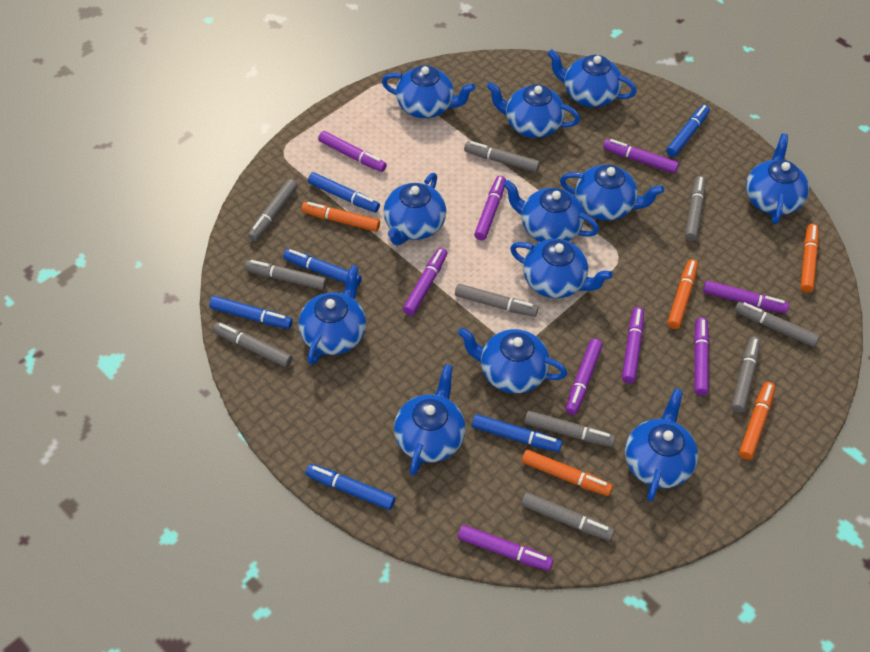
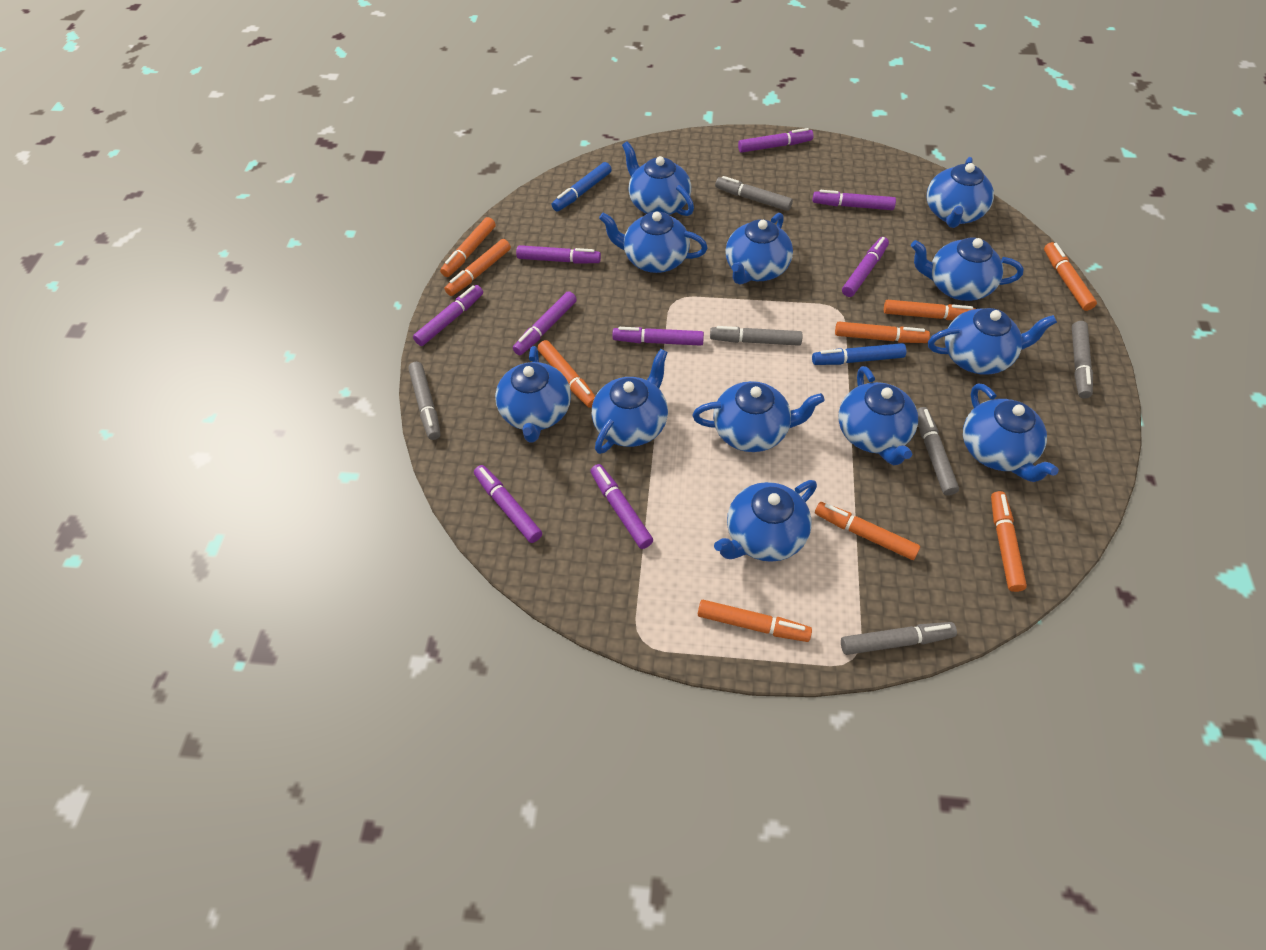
blue marker: 6 -> 2
grey marker: 10 -> 6
orange marker: 5 -> 9

